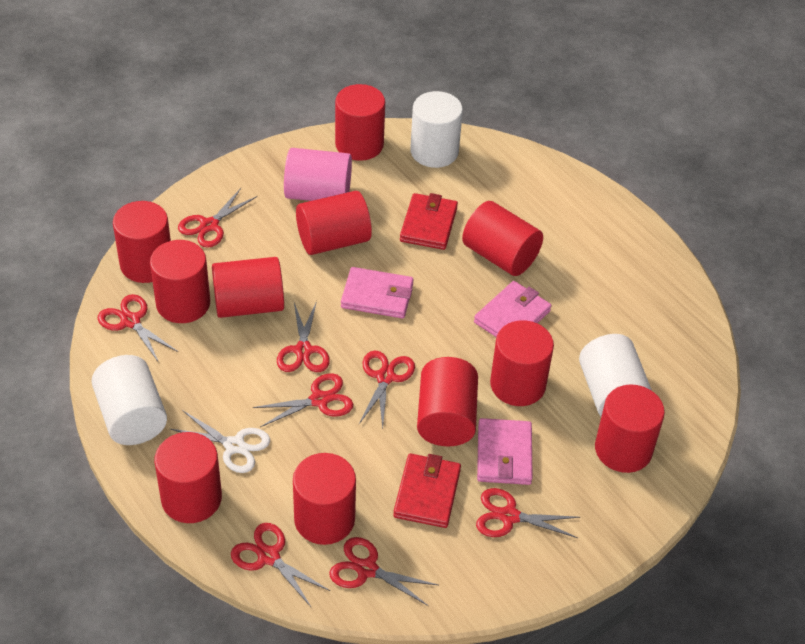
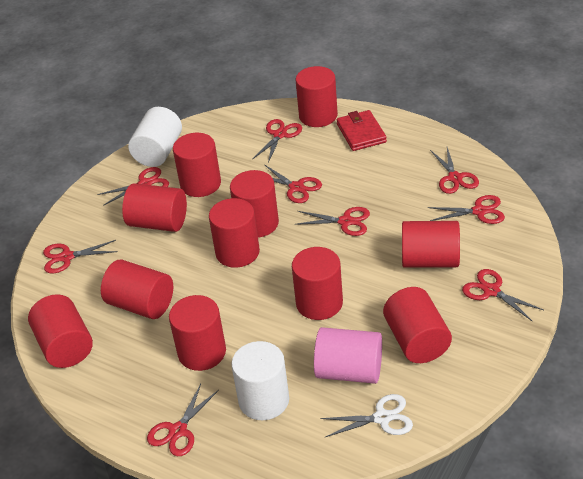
pink wallet: 3 -> 0
red scissors: 8 -> 9
red wallet: 2 -> 1
white cylinder: 3 -> 2

